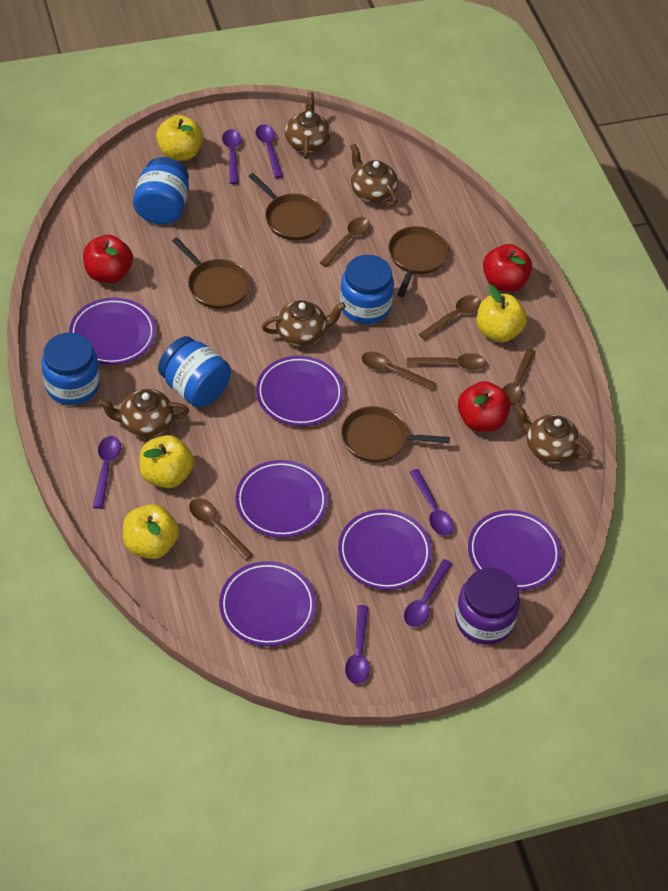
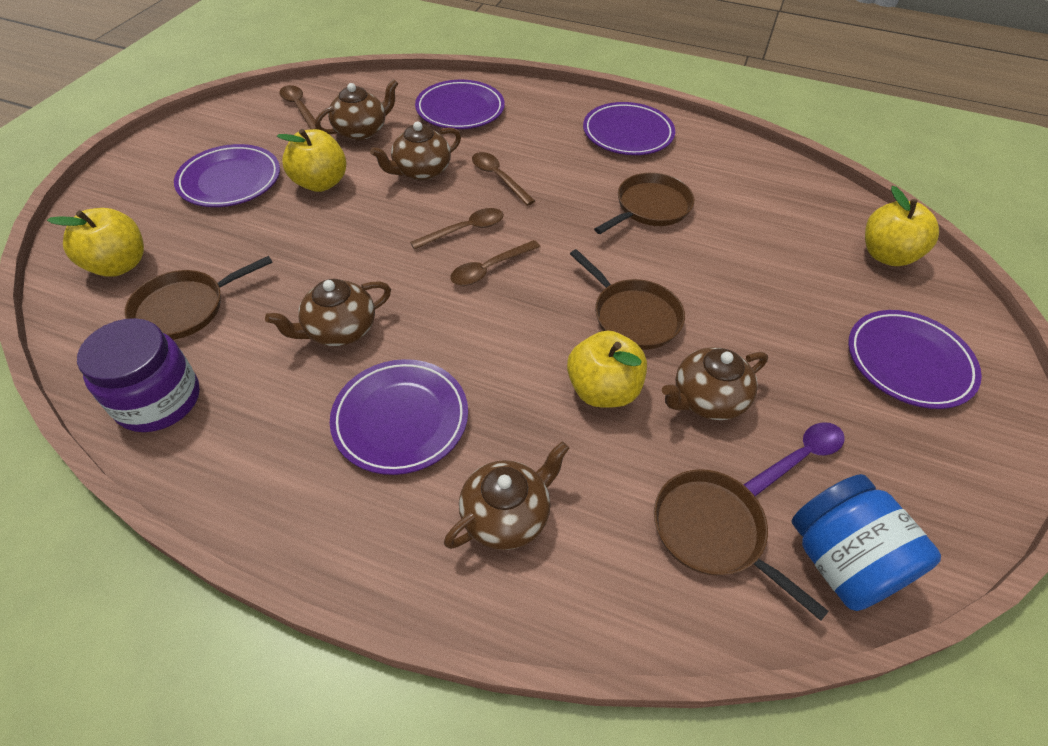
blue jar: 4 -> 1
brown spoon: 6 -> 4
purple plate: 6 -> 5
purple spoon: 6 -> 1
red apple: 3 -> 0

